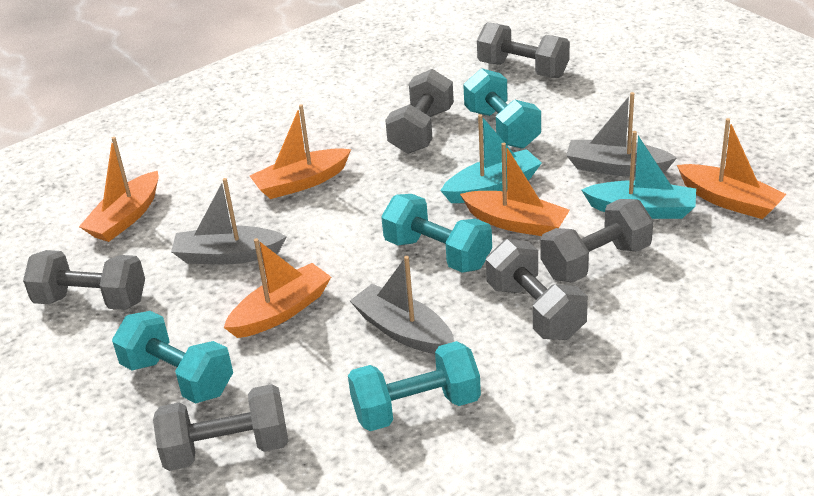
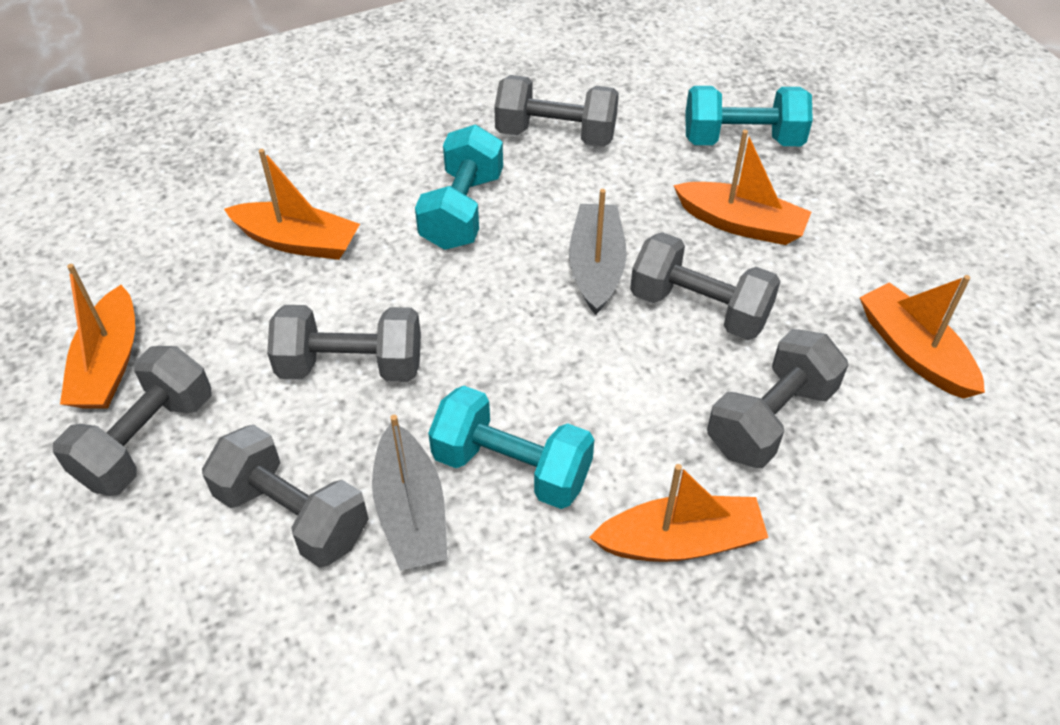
grey boat: 3 -> 2
turquoise boat: 2 -> 0
turquoise dumbbell: 4 -> 3

